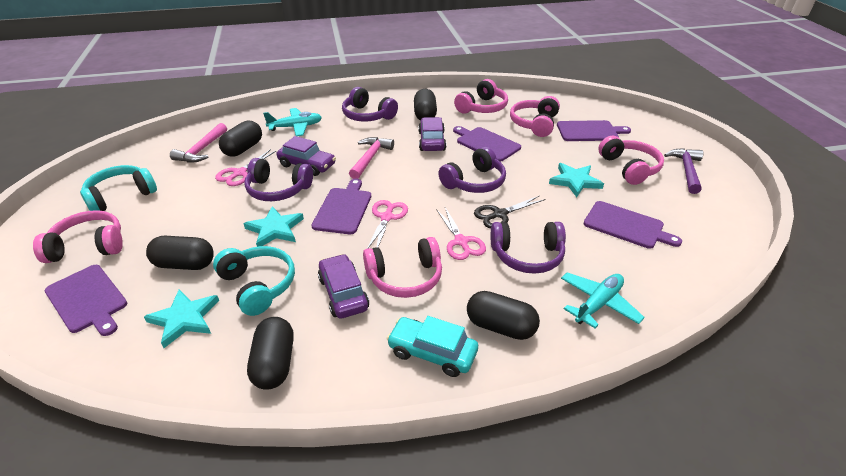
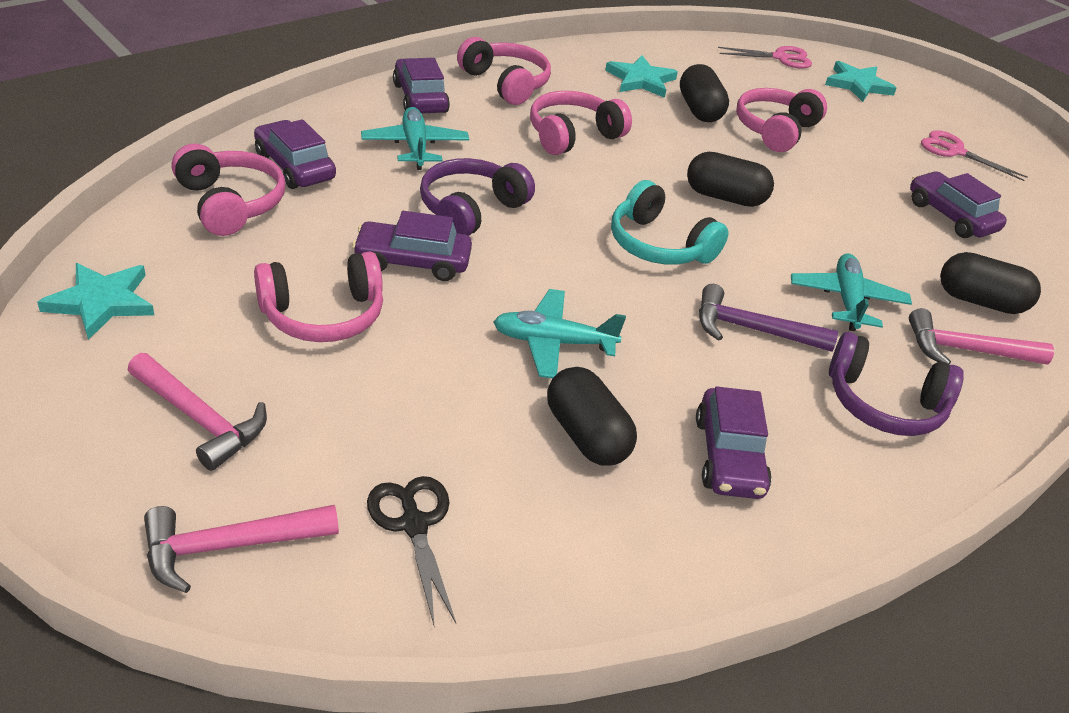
black capsule: 5 -> 4
pink hammer: 2 -> 3
pink scissors: 3 -> 2
purple car: 3 -> 5
purple cutting board: 5 -> 0
purple headphones: 4 -> 2
turquoise car: 1 -> 0
turquoise headphones: 2 -> 1
turquoise plane: 2 -> 3

